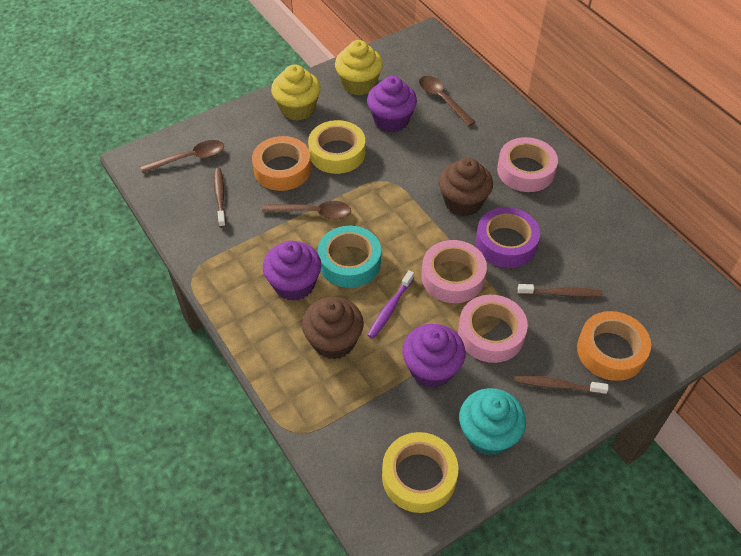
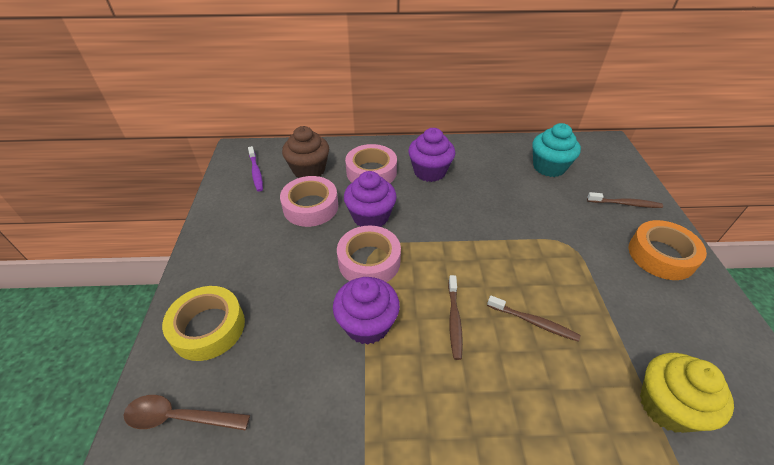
brown cupcake: 2 -> 1
brown spoon: 3 -> 1
orange tape: 2 -> 1
purple tape: 1 -> 0
turquoise tape: 1 -> 0
yellow cupcake: 2 -> 1
yellow tape: 2 -> 1

